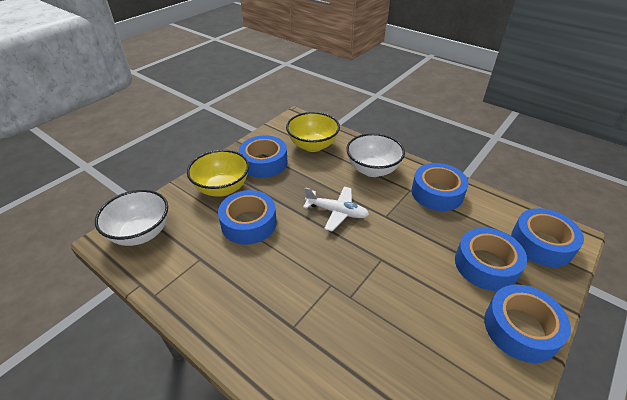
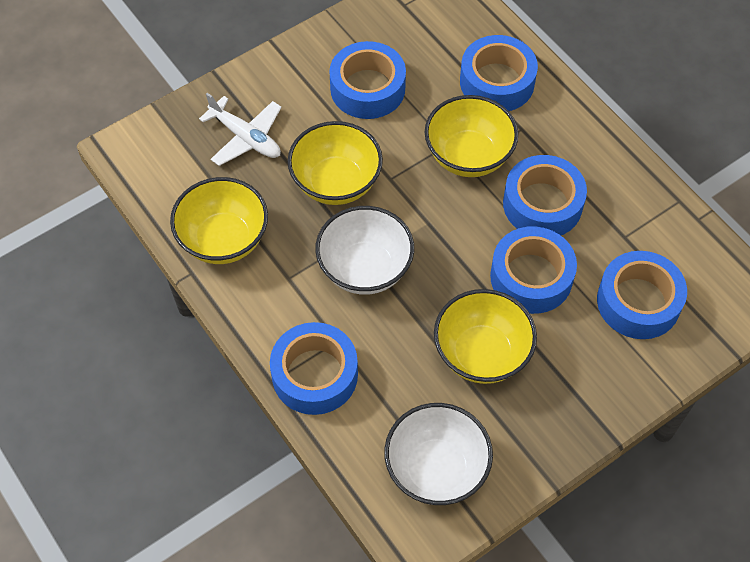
yellow bowl: 2 -> 4

